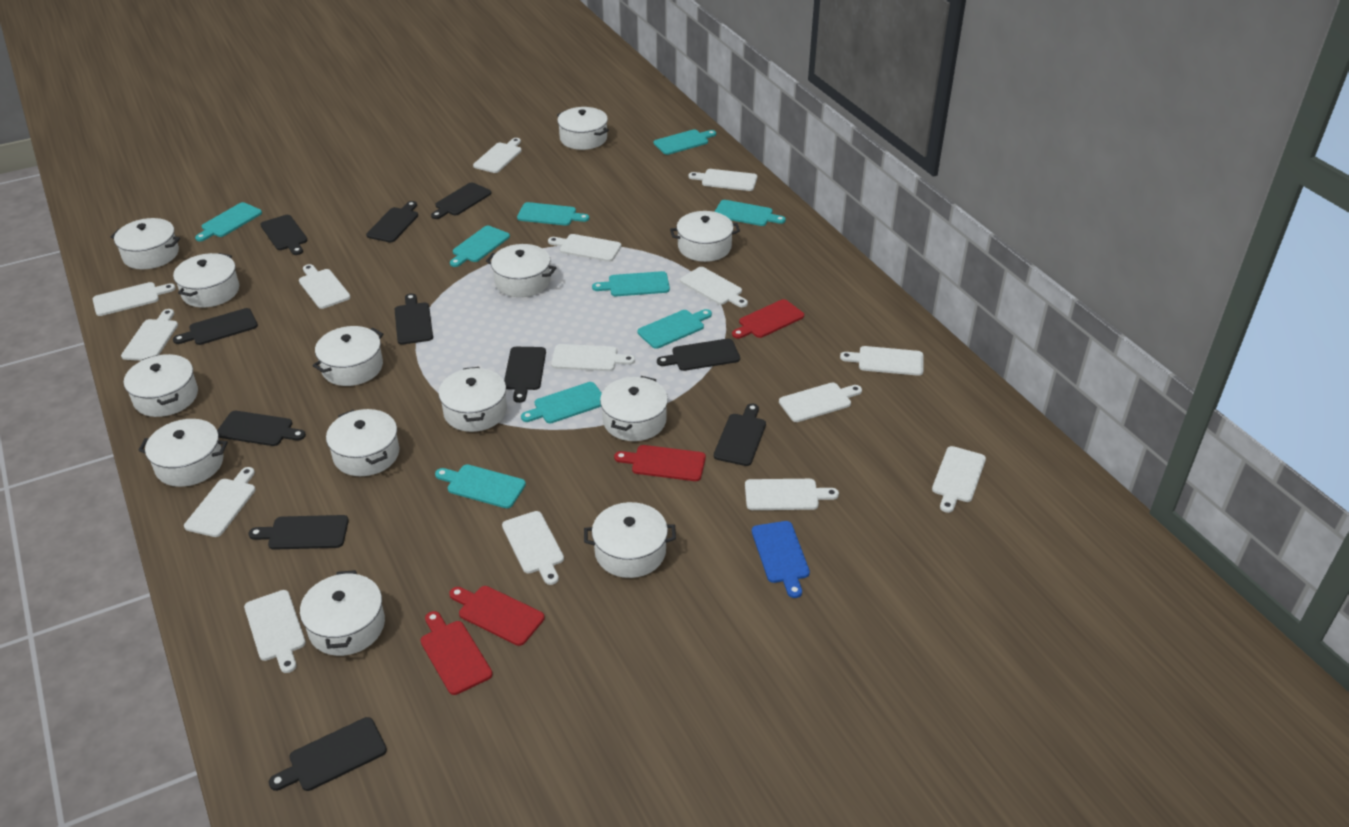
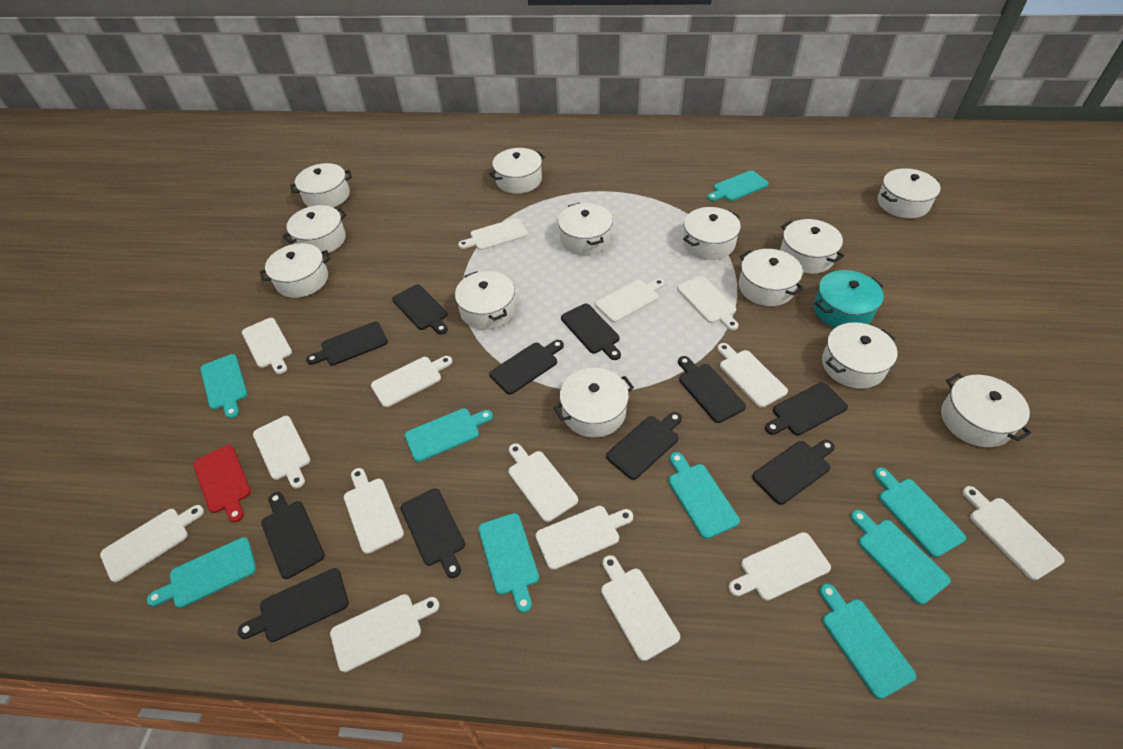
blue cutting board: 1 -> 0
red cutting board: 4 -> 1
turquoise pot: 0 -> 1

